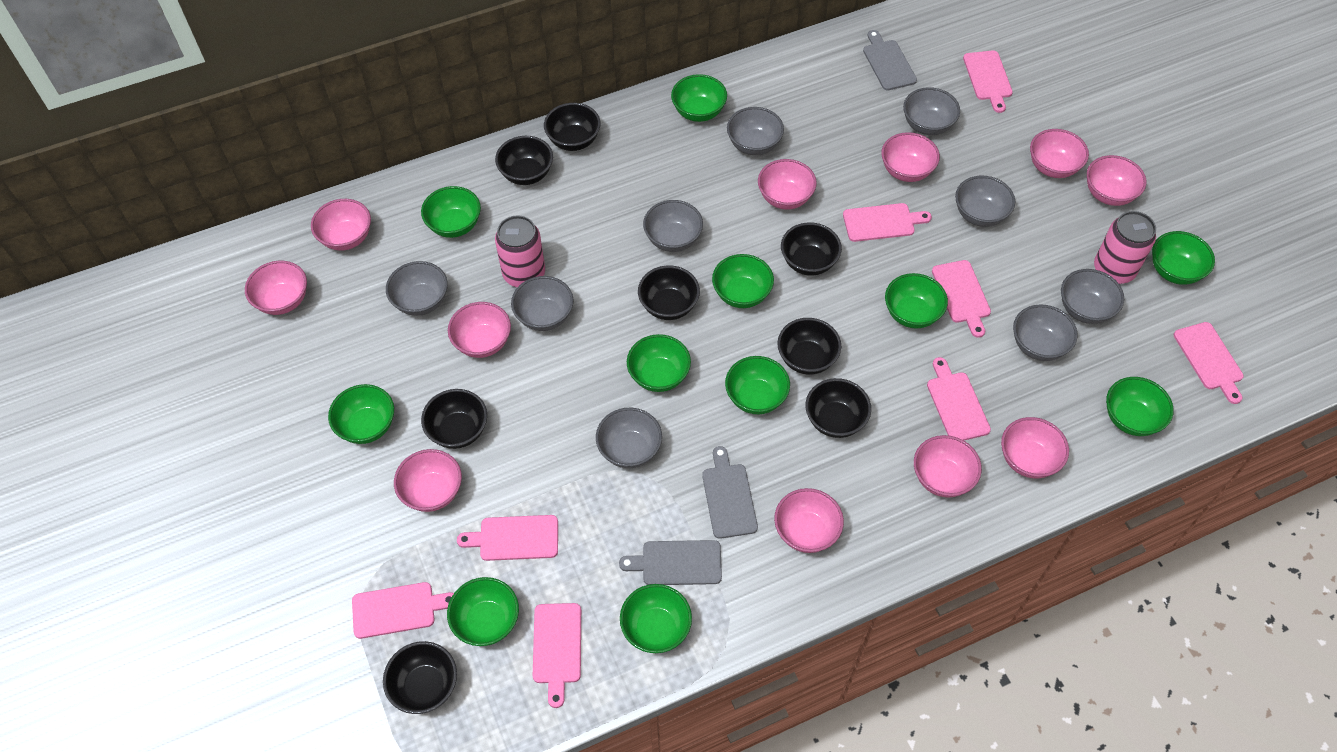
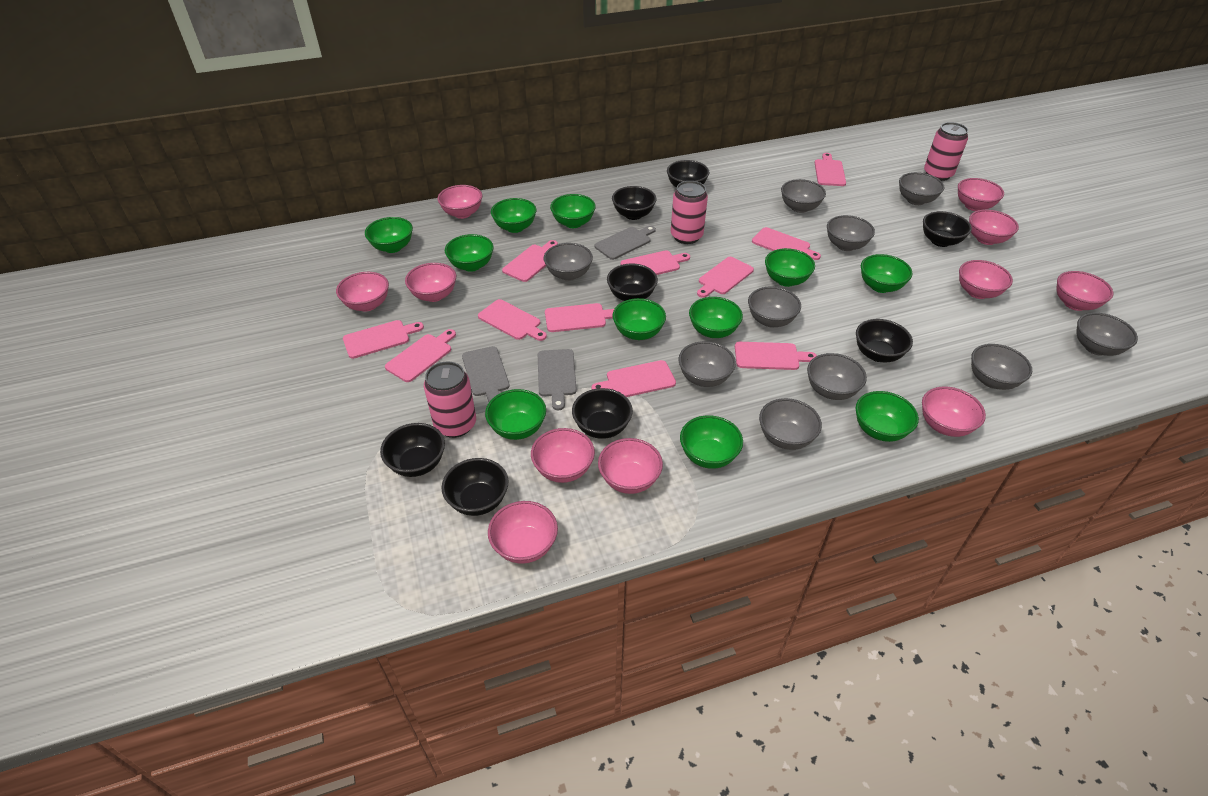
grey bowl: 9 -> 10
pink can: 2 -> 3
pink cutting board: 8 -> 11

